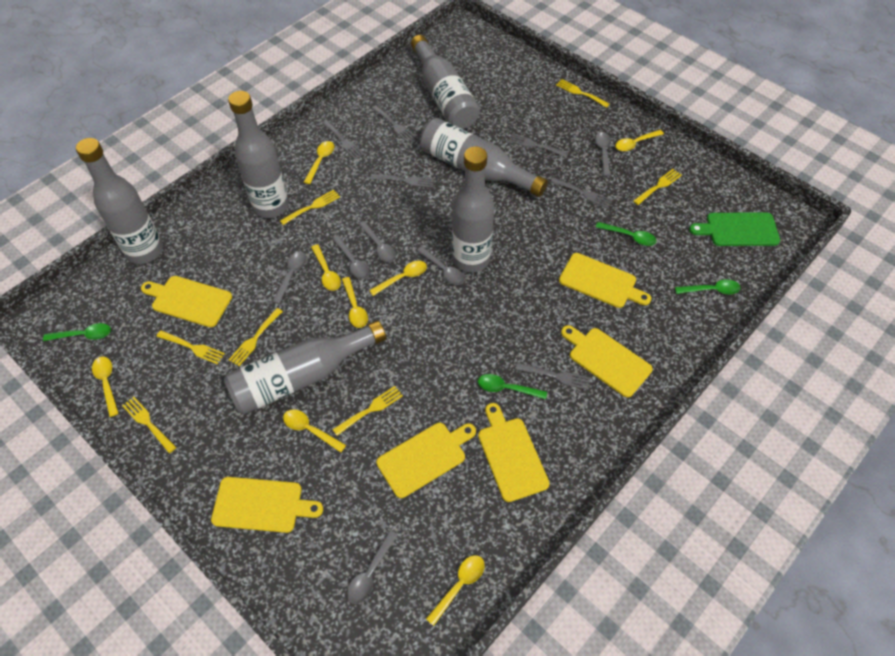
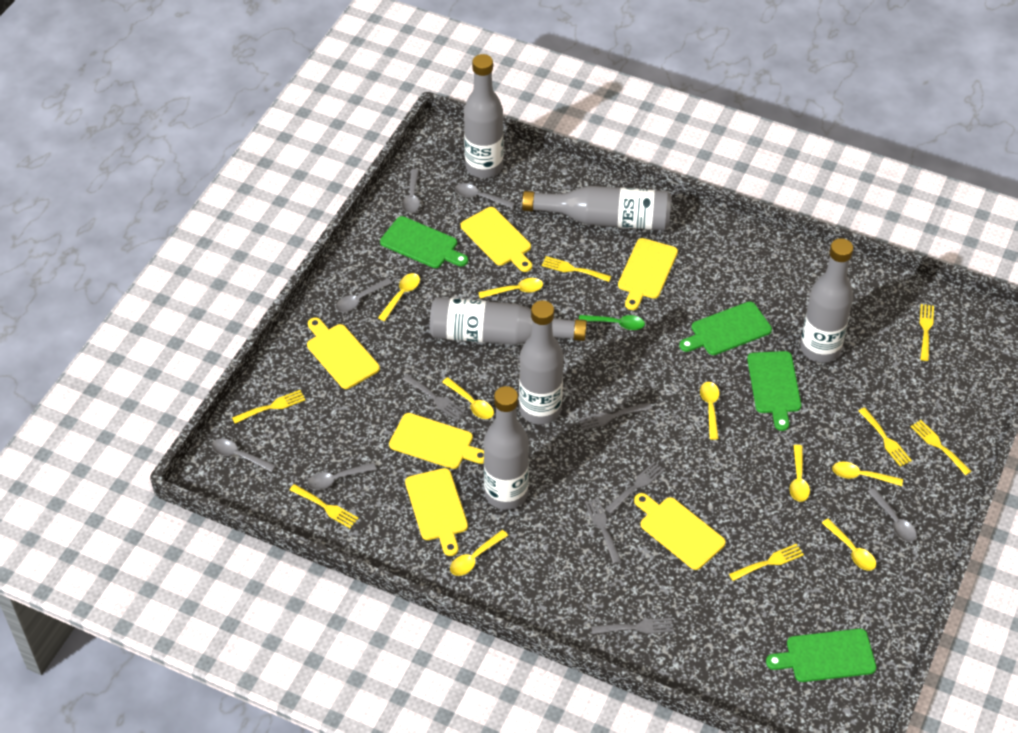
green cutting board: 1 -> 4
green spoon: 4 -> 1
grey fork: 6 -> 5

